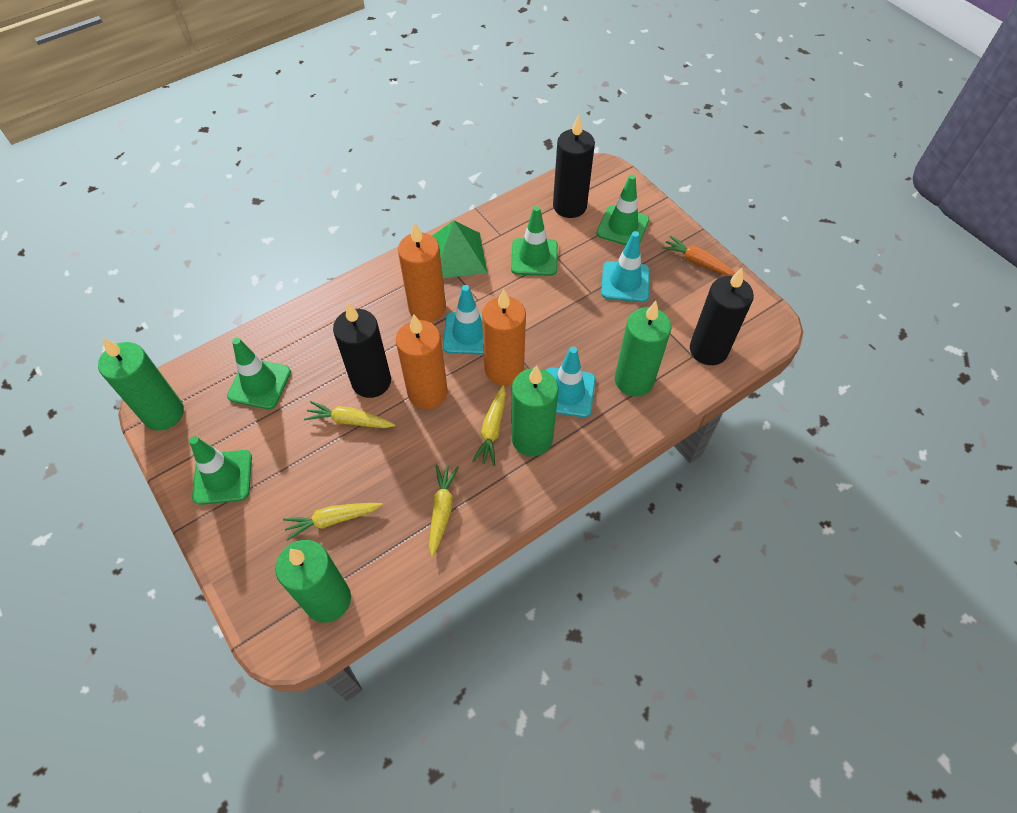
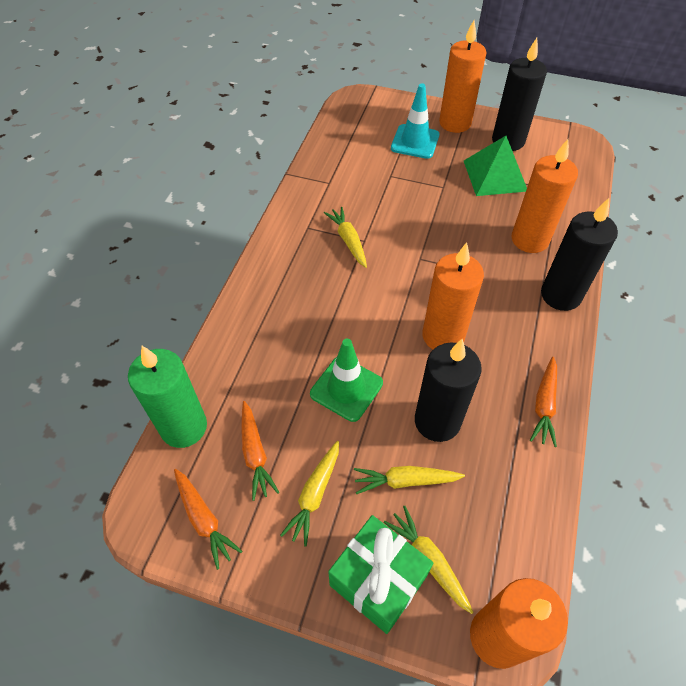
green candle: 4 -> 1
green gift: 0 -> 1
green traffic cone: 4 -> 1
orange candle: 3 -> 4
orange carrot: 1 -> 3
turquoise traffic cone: 3 -> 1

